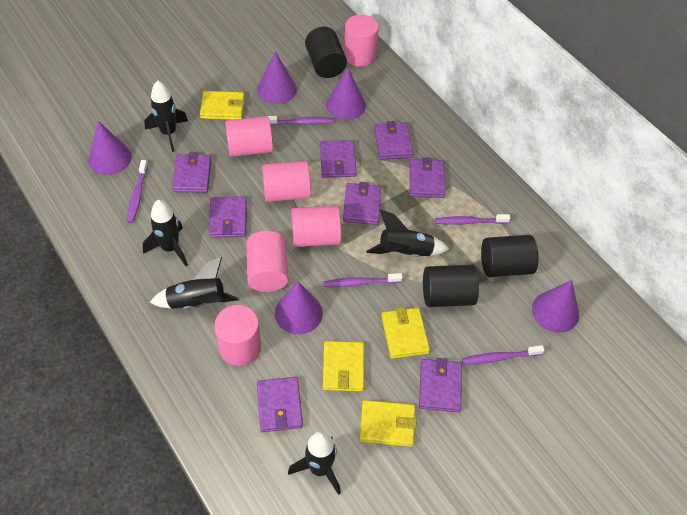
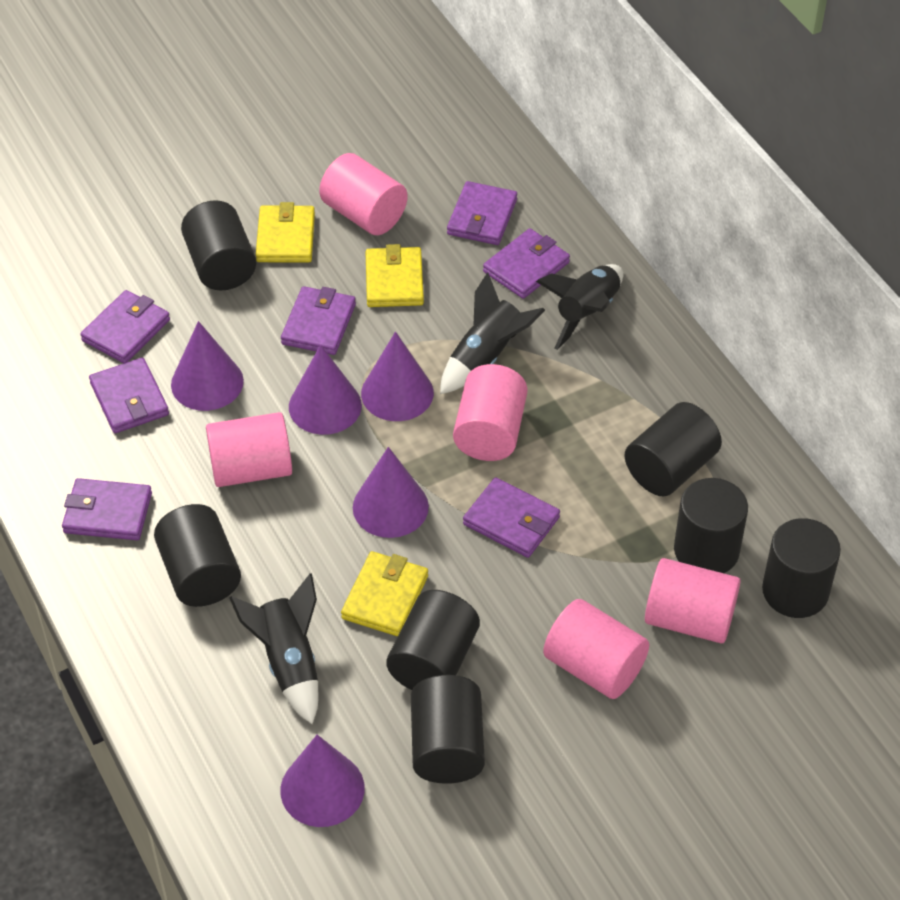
black cylinder: 3 -> 7
black rocket: 5 -> 3
pink cylinder: 6 -> 5
purple toothbrush: 5 -> 0
purple wallet: 8 -> 7
yellow wallet: 4 -> 3

